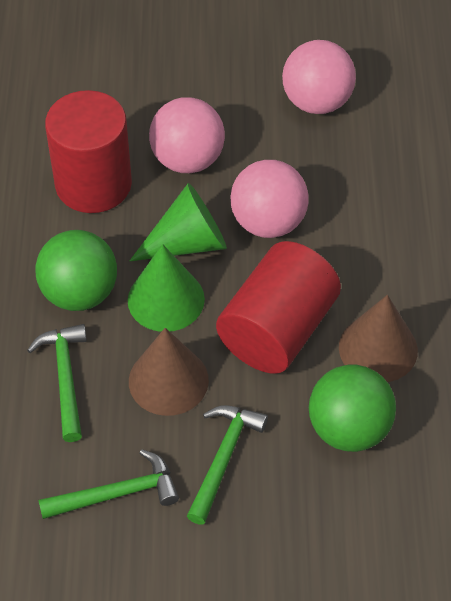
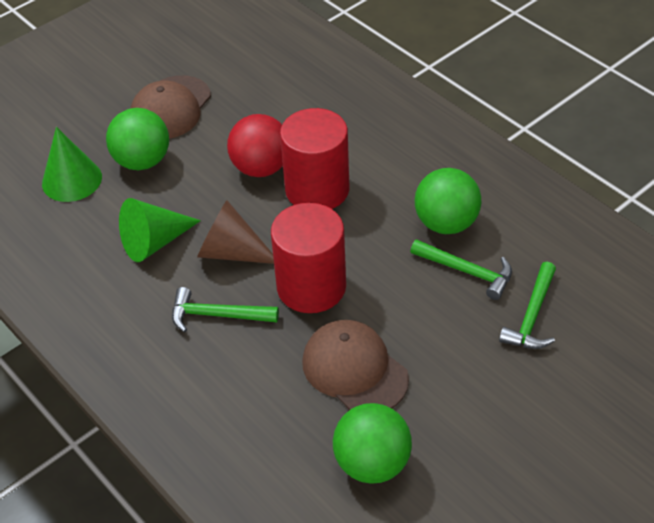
brown cap: 0 -> 2
brown cone: 2 -> 1
green ball: 2 -> 3
pink ball: 3 -> 0
red ball: 0 -> 1

